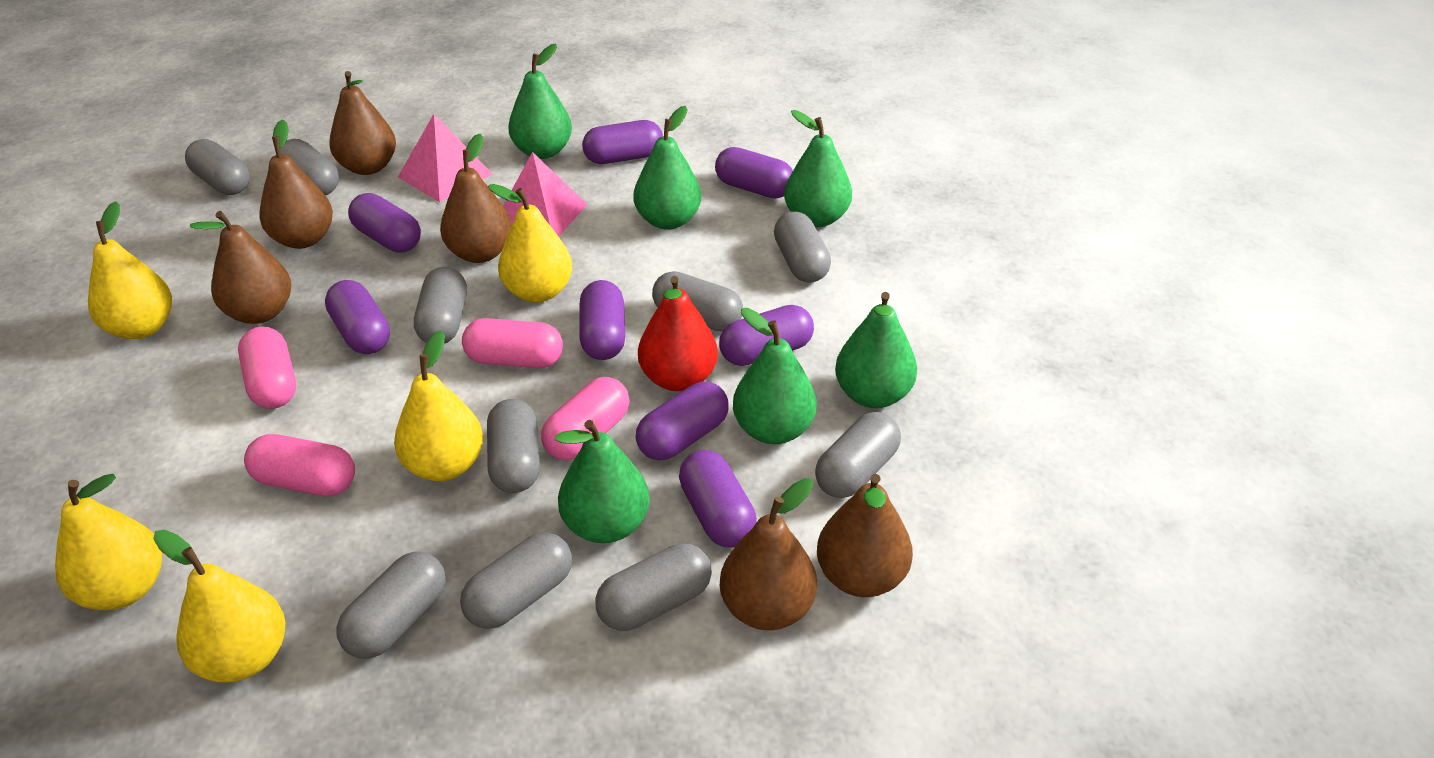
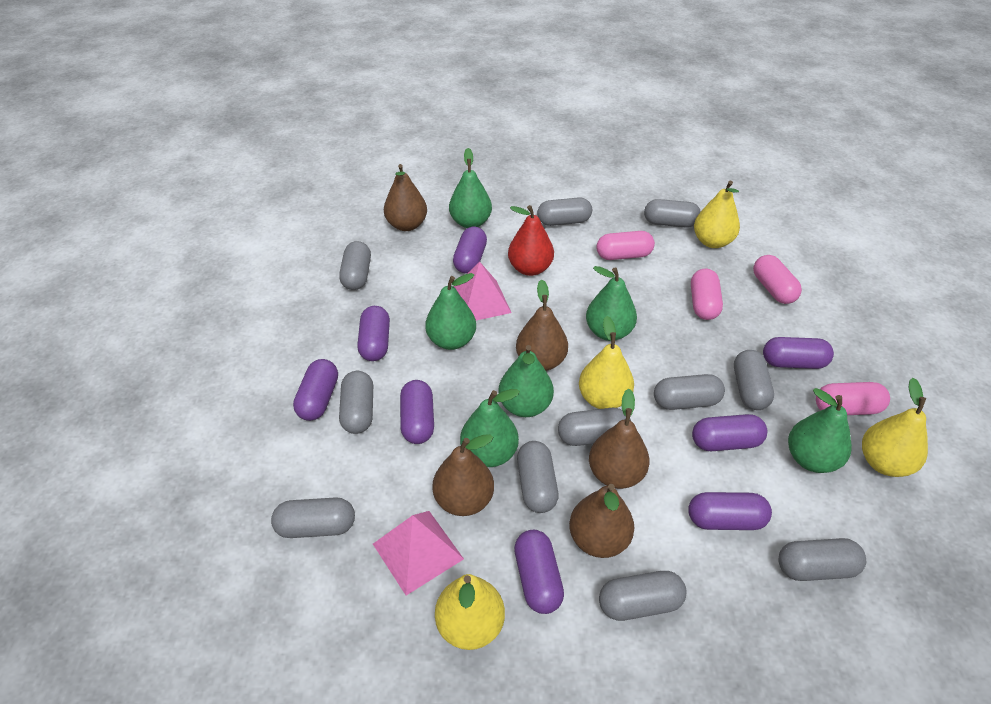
brown pear: 6 -> 5
grey capsule: 10 -> 11
yellow pear: 5 -> 4

